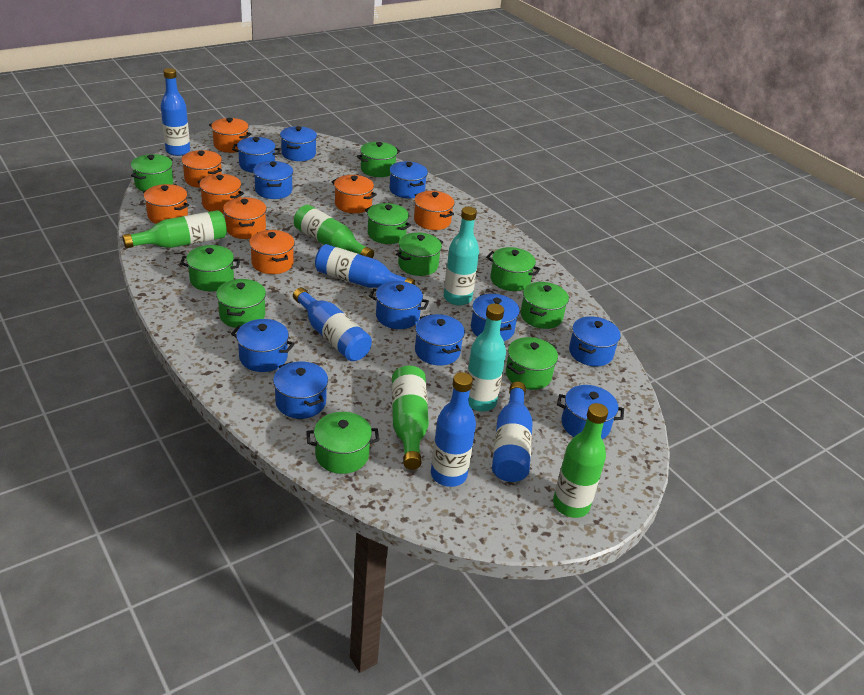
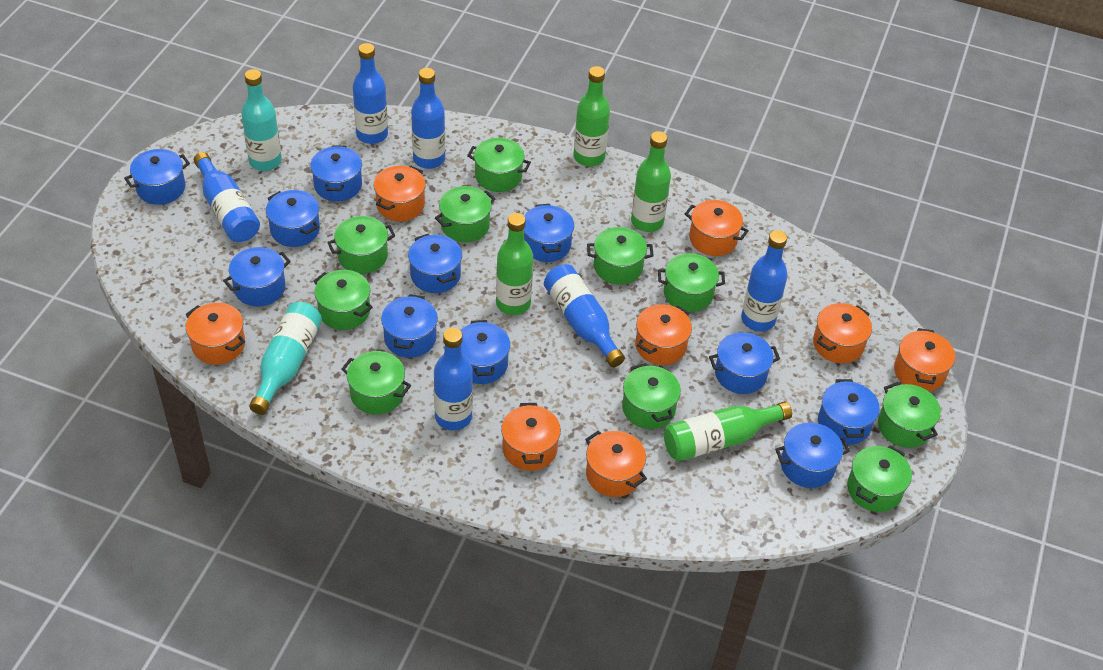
blue bottle: 5 -> 6

